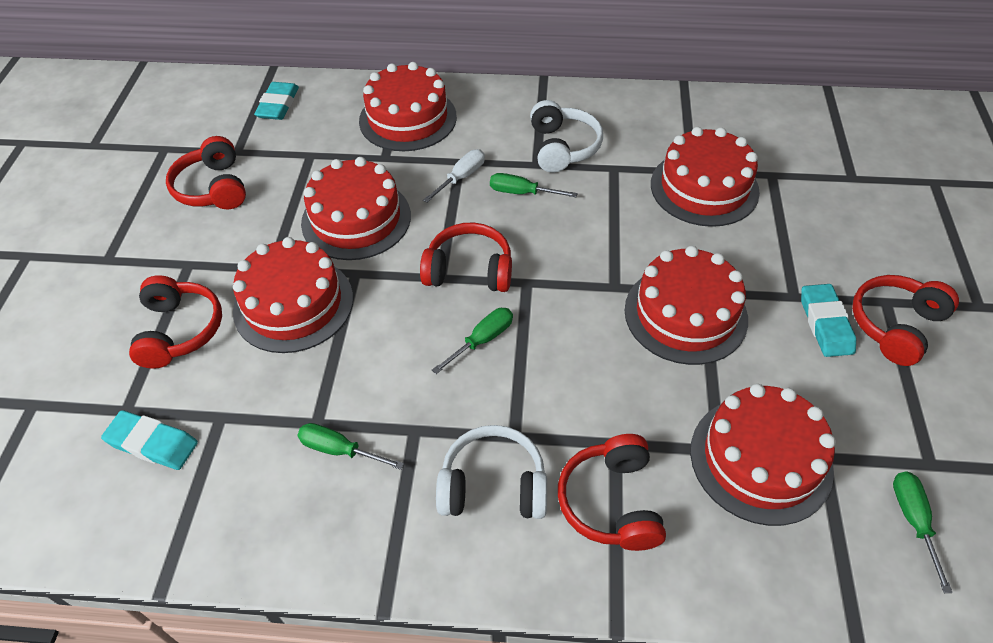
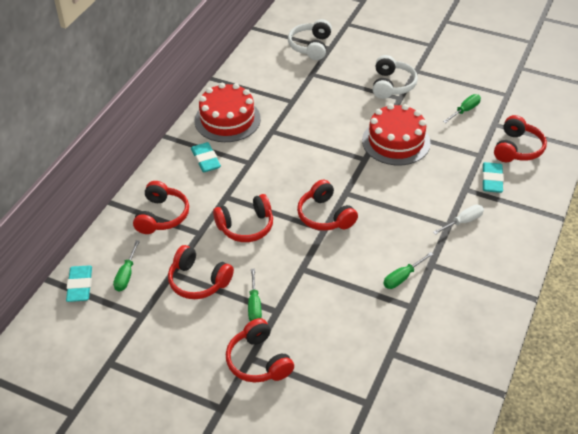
red cake: 6 -> 2
red headphones: 5 -> 6

